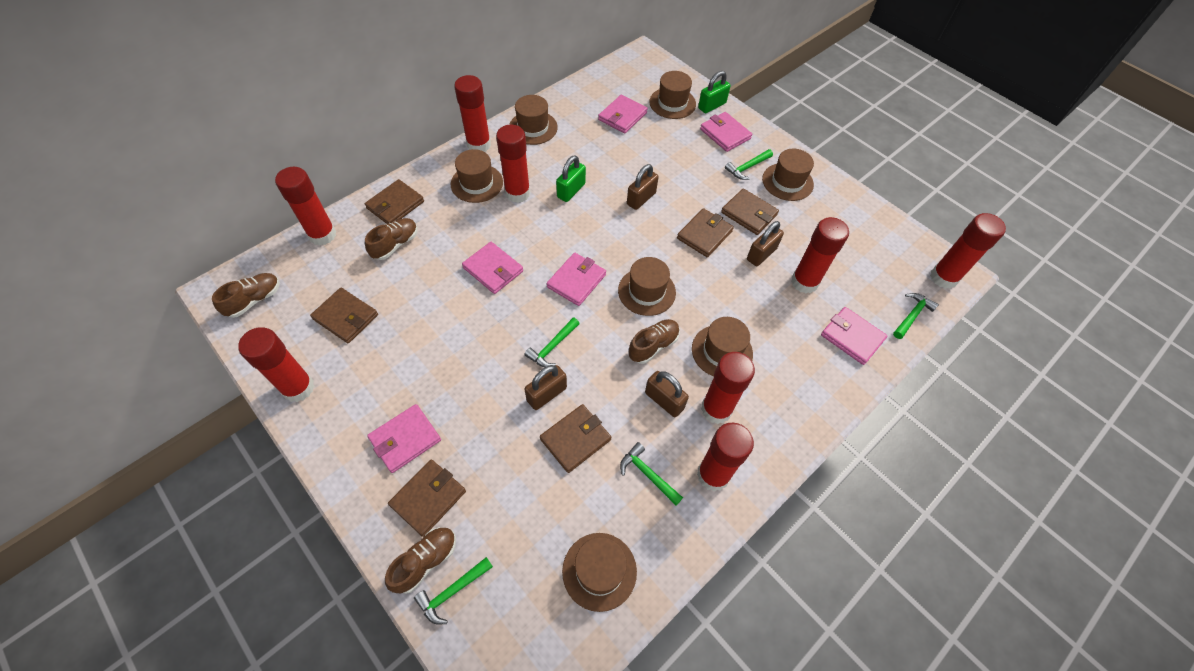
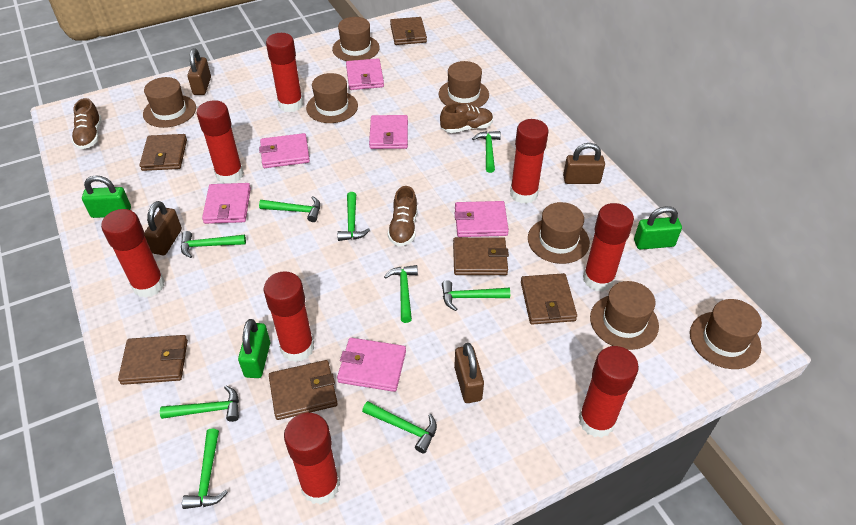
brown shoe: 4 -> 3
green hammer: 5 -> 9
green padlock: 2 -> 3

